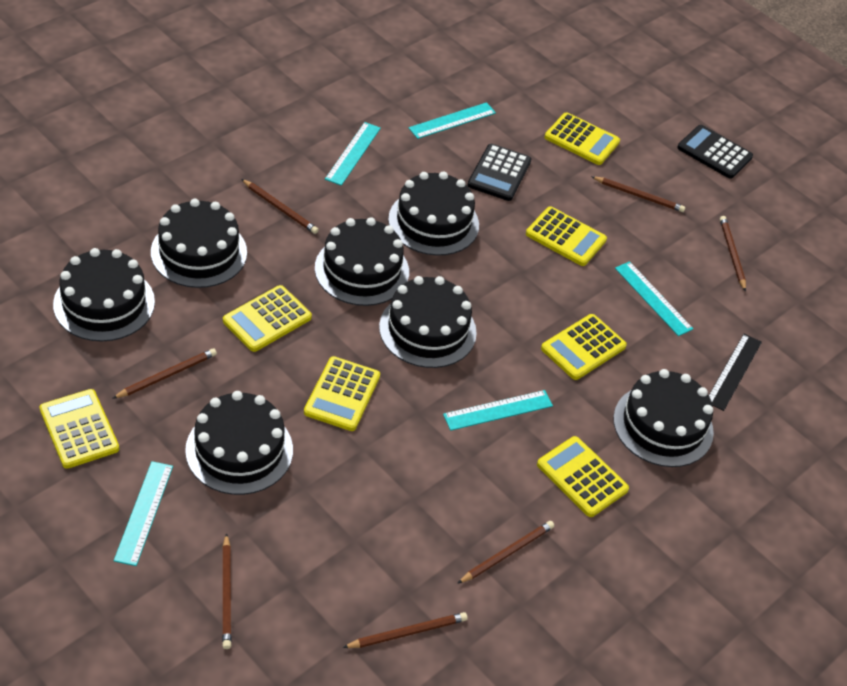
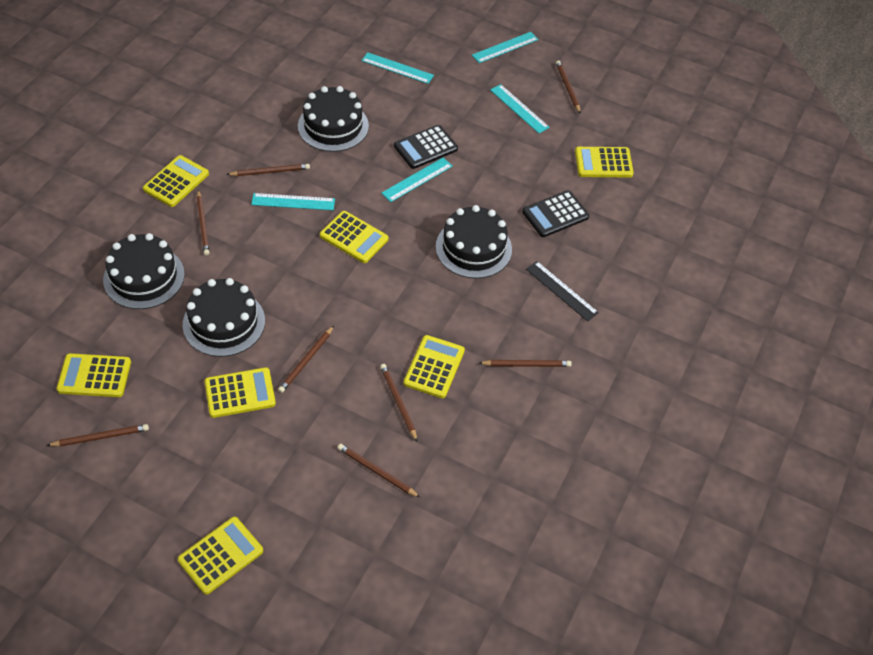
black cake: 7 -> 4
brown pencil: 7 -> 8

